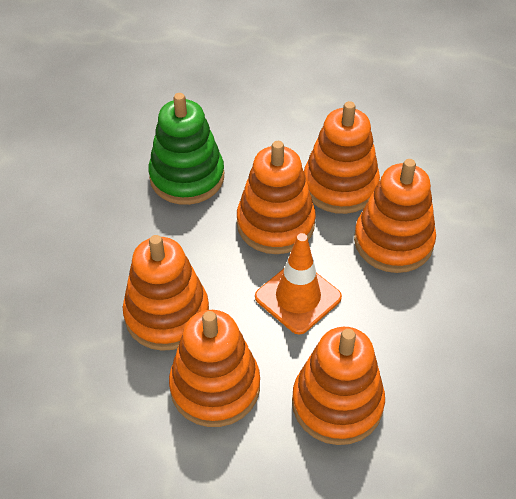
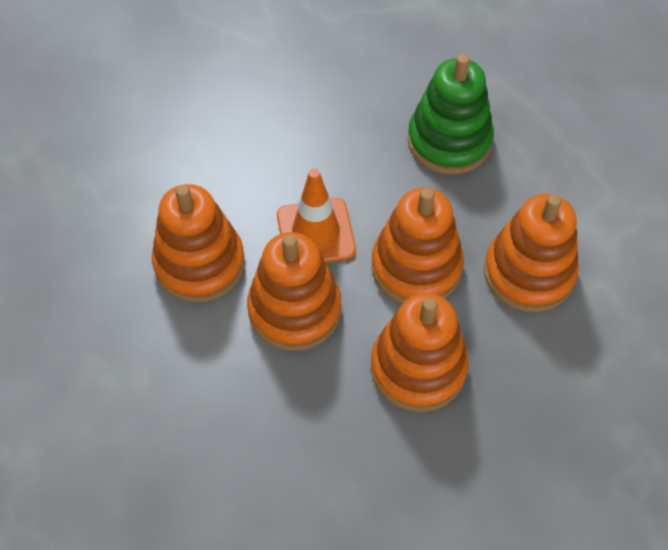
orange stacking toy: 6 -> 5

